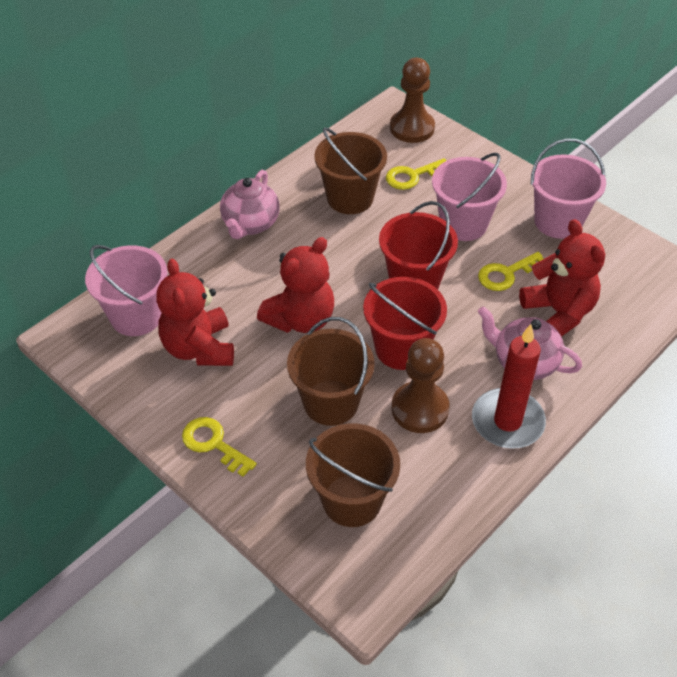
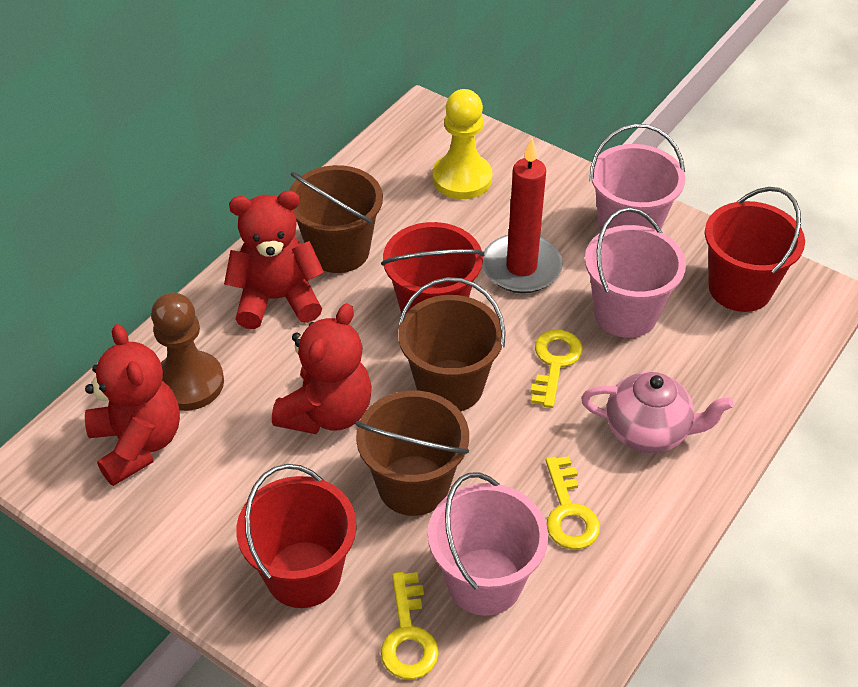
brown pawn: 2 -> 1
pink teapot: 2 -> 1
red bucket: 2 -> 3
yellow pawn: 0 -> 1

